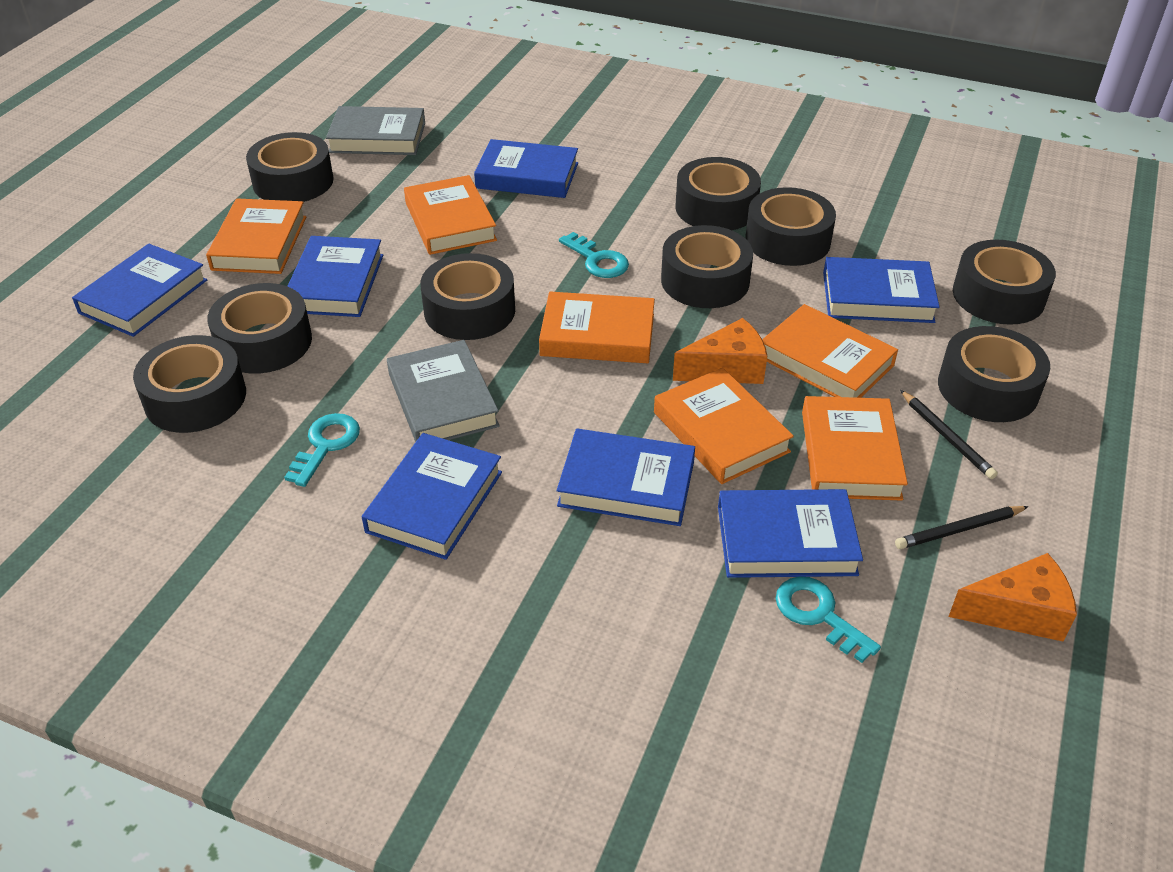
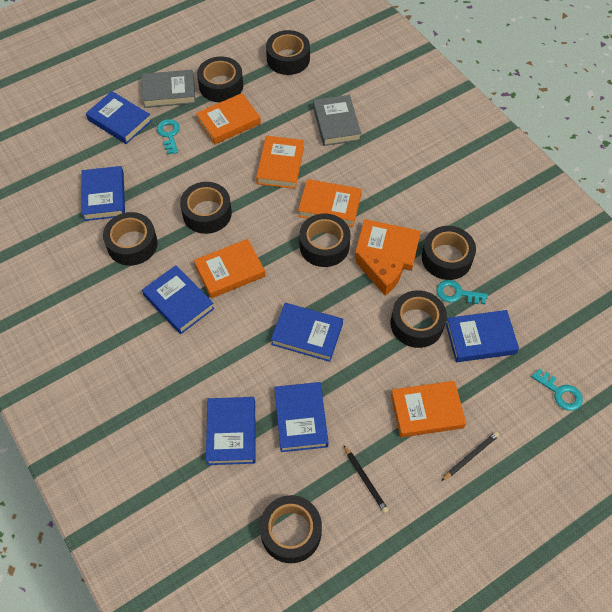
black tape: 9 -> 8
orange cheese: 2 -> 1

